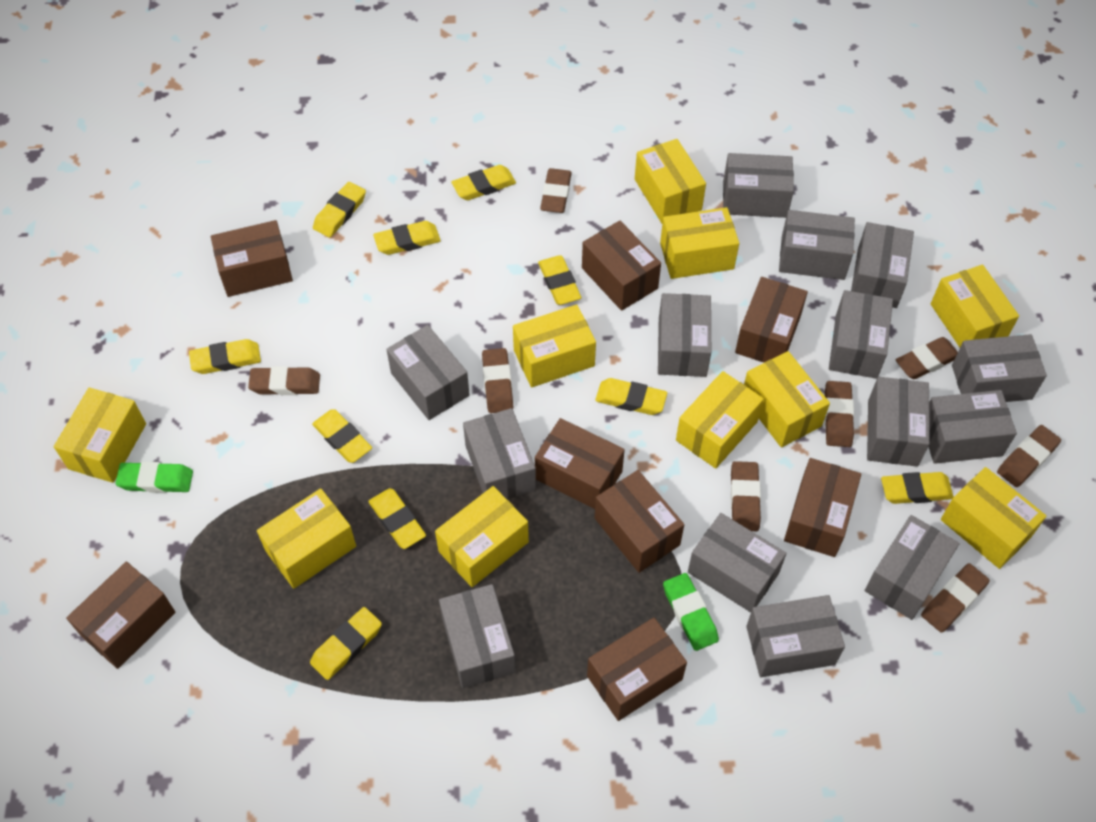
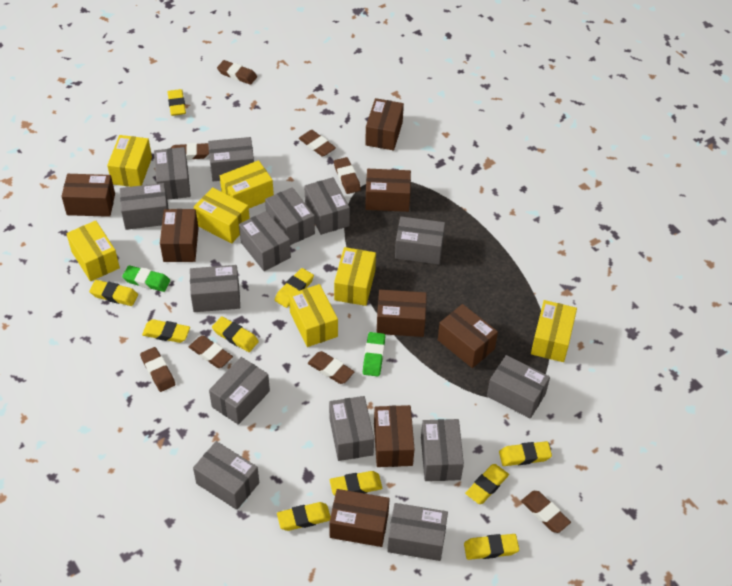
yellow box: 10 -> 7

